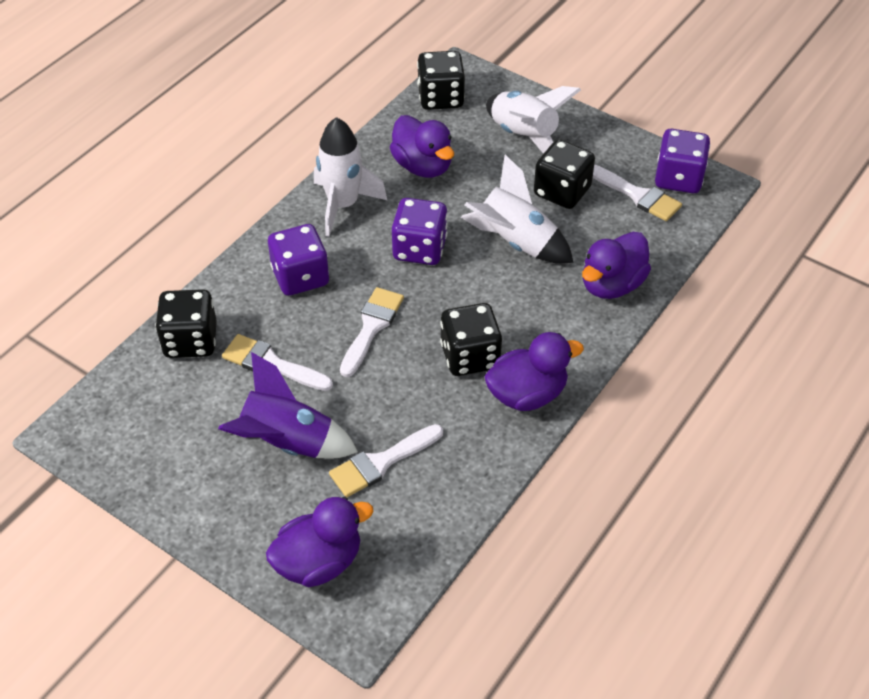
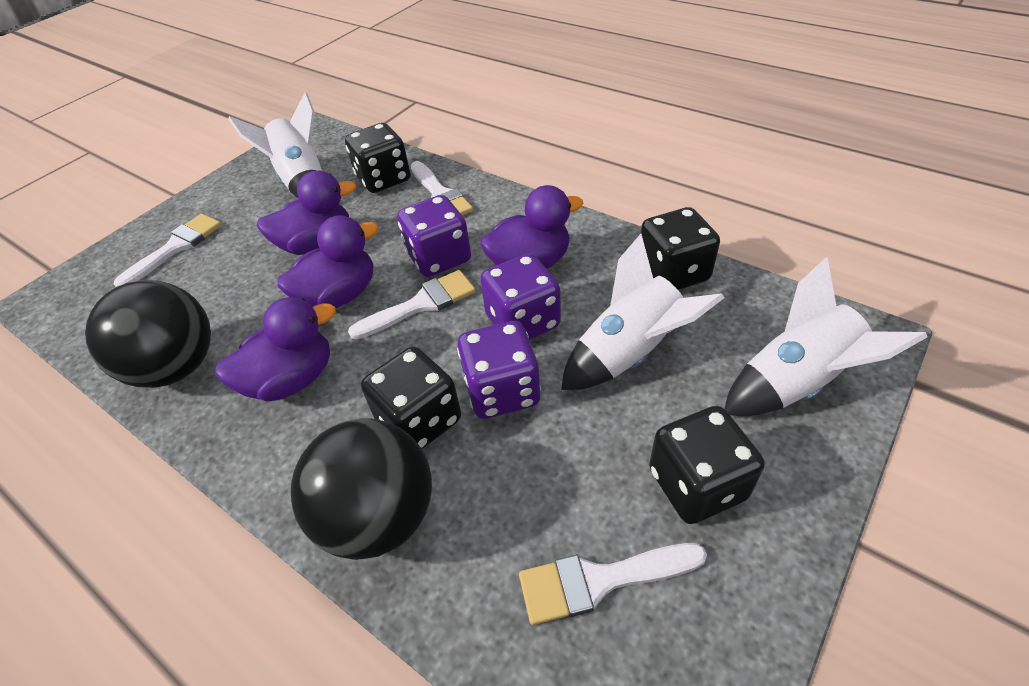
black ball: 0 -> 2
purple rocket: 1 -> 0

